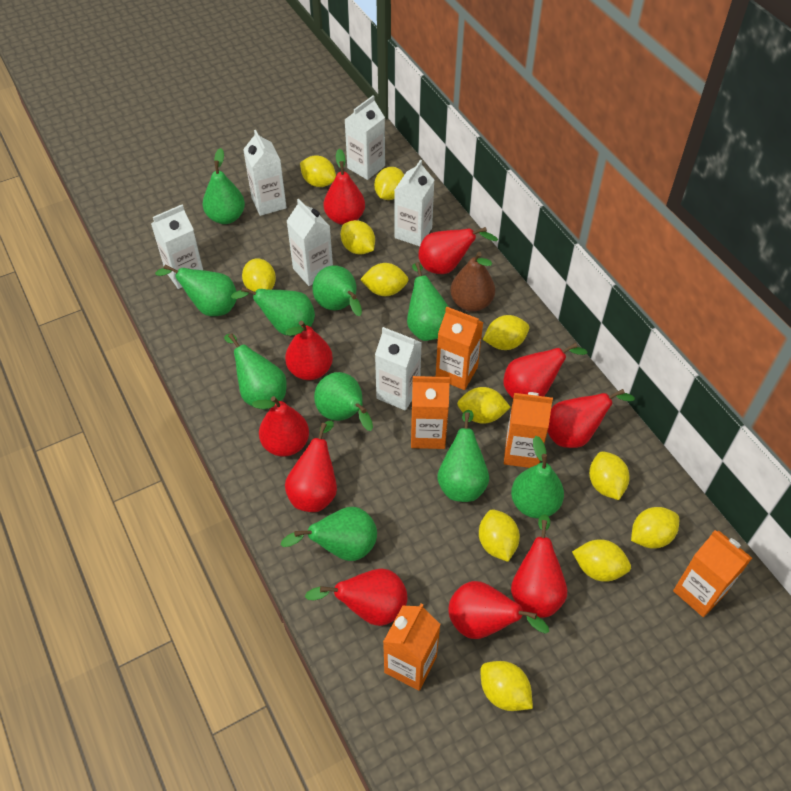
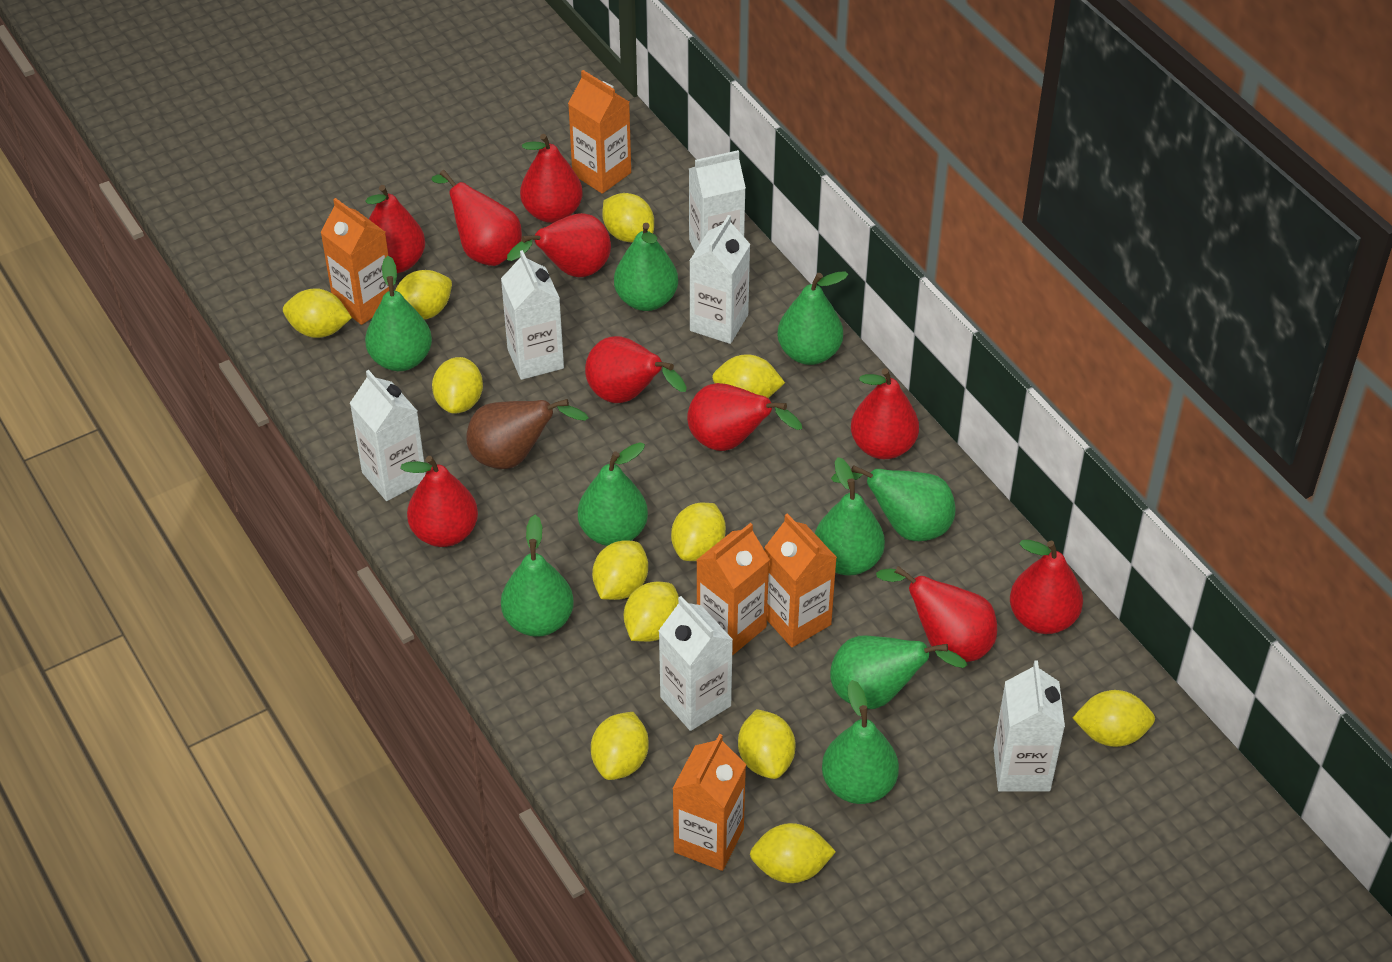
green pear: 10 -> 9

